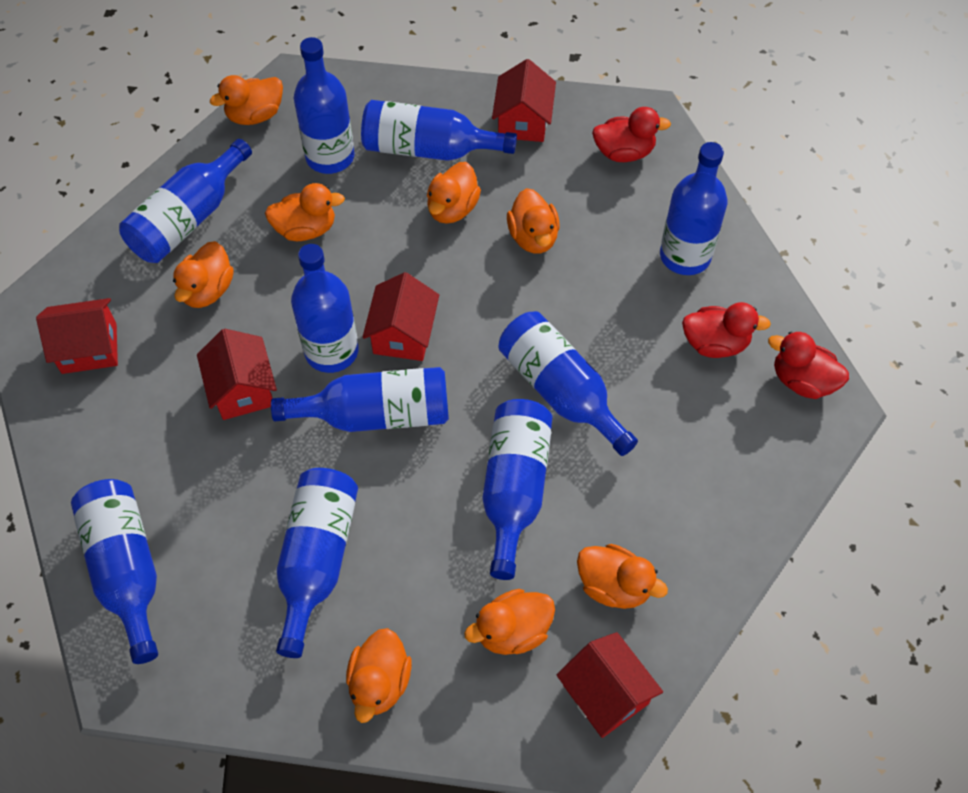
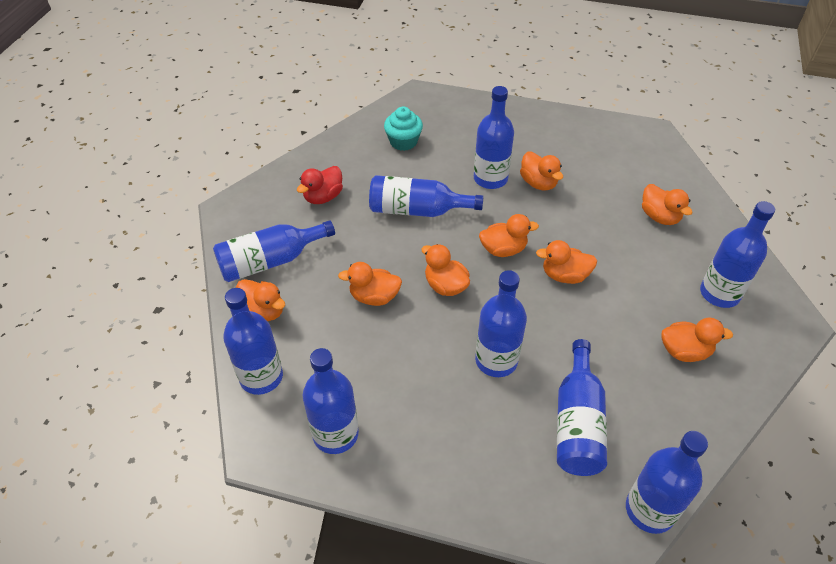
blue bottle: 10 -> 9
red duck: 3 -> 1
red house: 5 -> 0
turquoise cupcake: 0 -> 1

